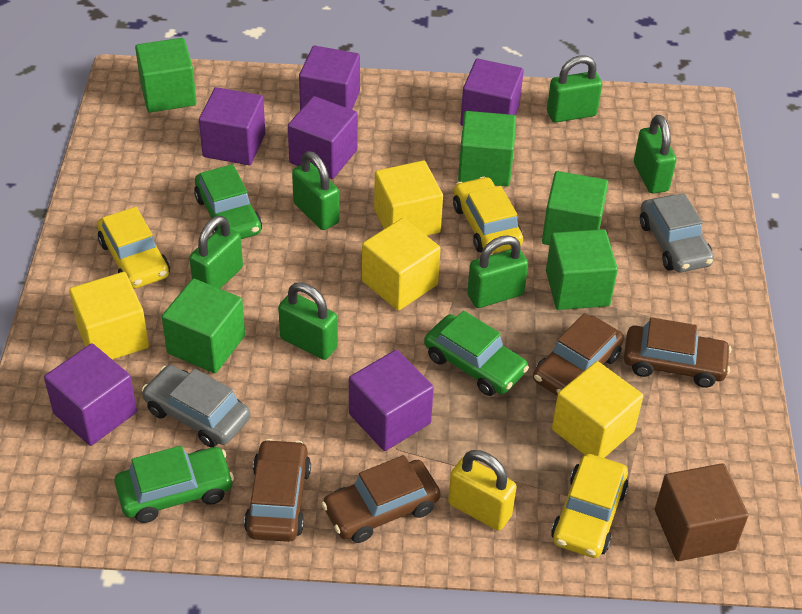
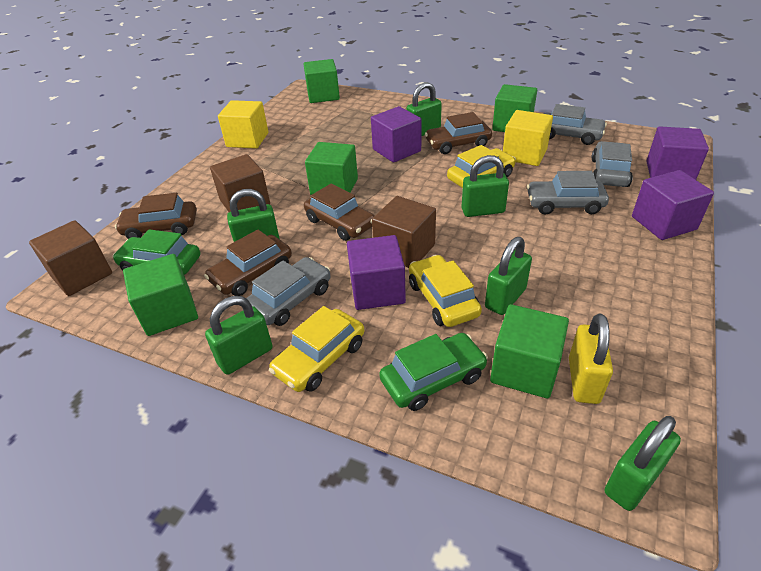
brown cube: 1 -> 3
green car: 3 -> 2
grey car: 2 -> 4
purple cube: 6 -> 4
yellow cube: 4 -> 2

